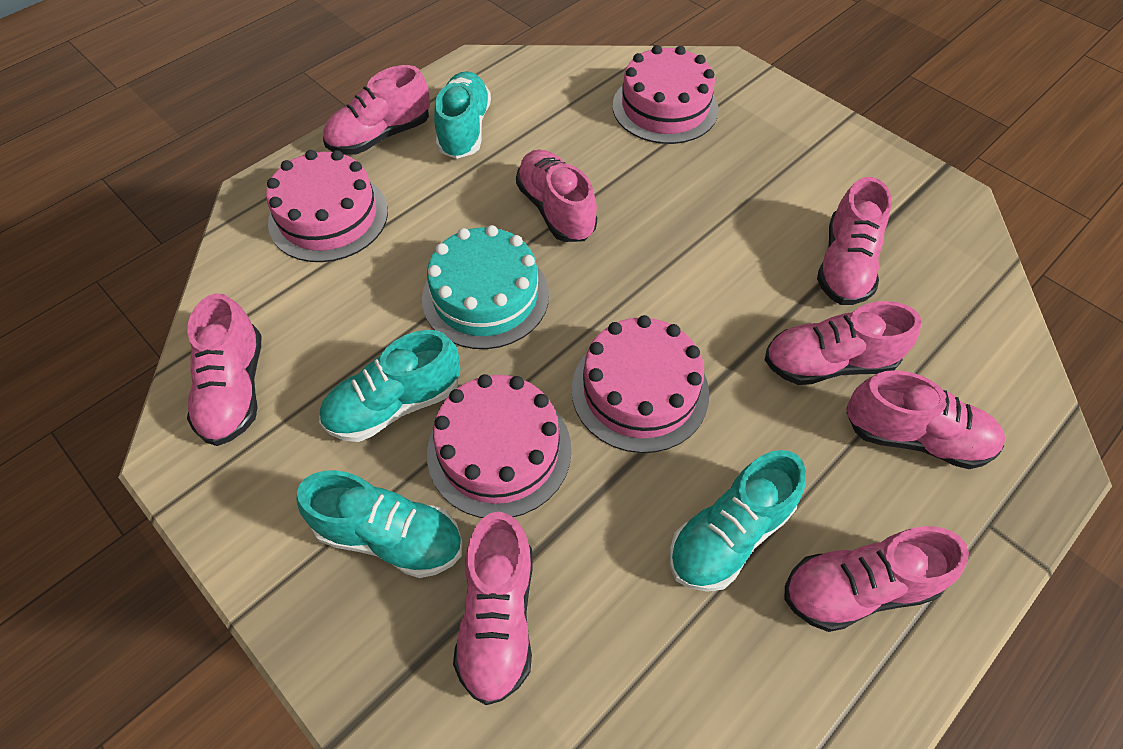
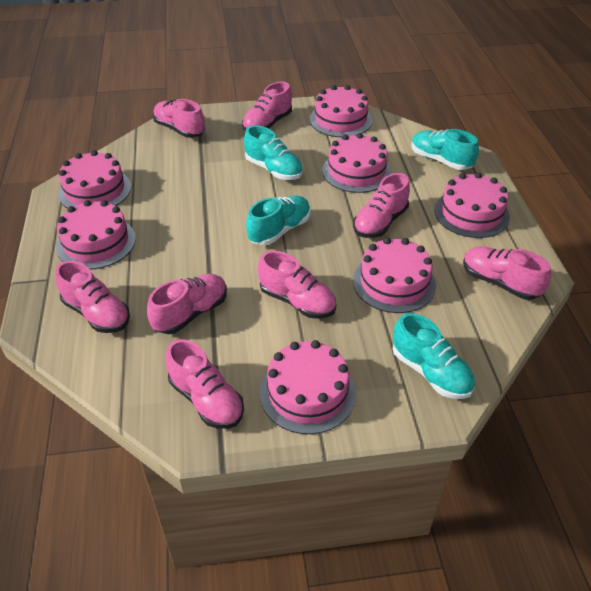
pink cake: 4 -> 7
turquoise cake: 1 -> 0

